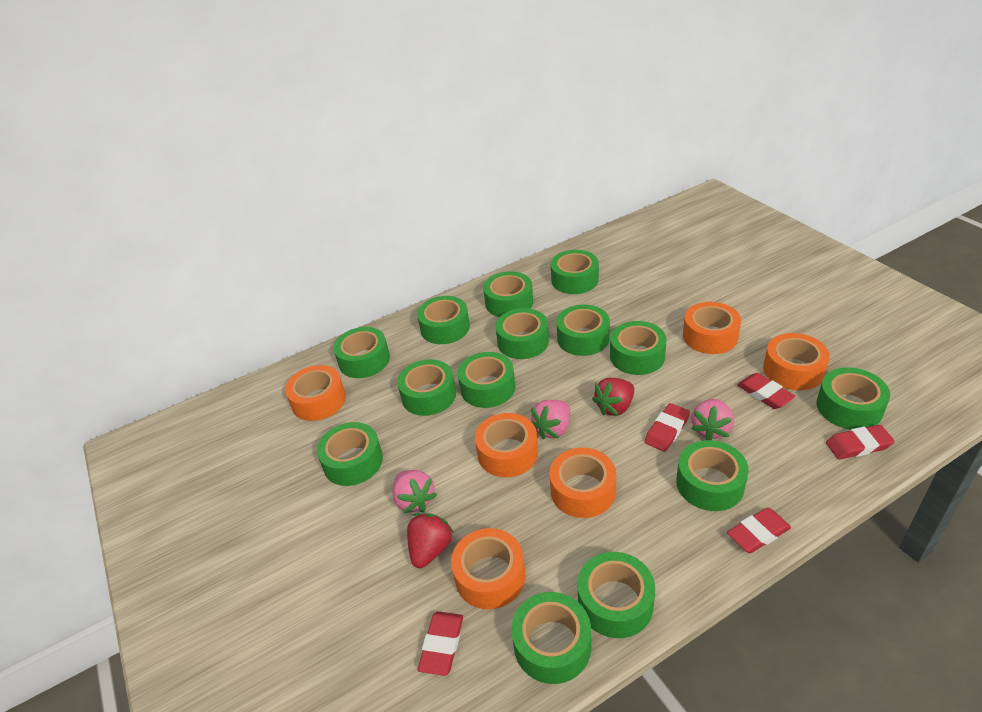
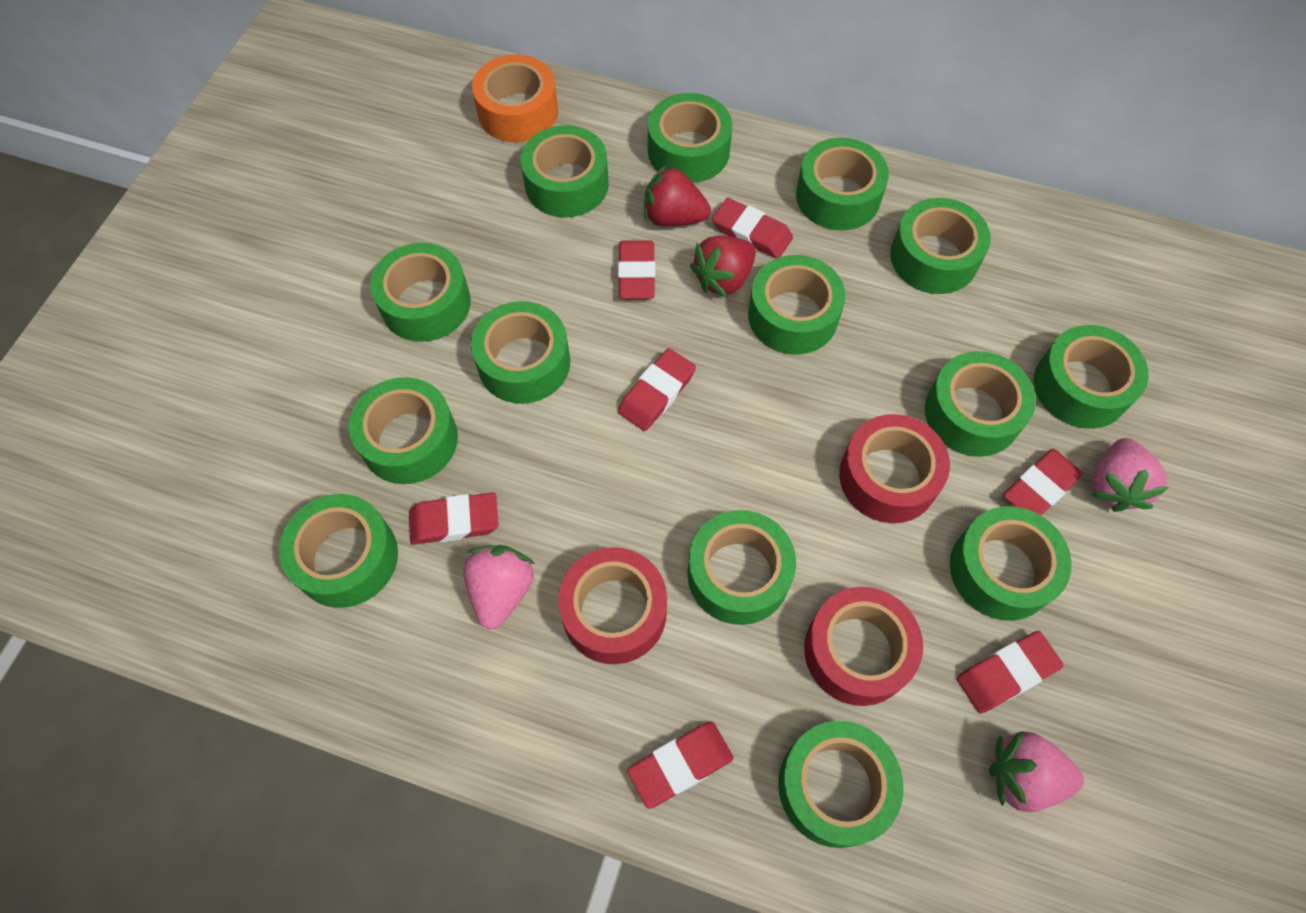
orange tape: 6 -> 1
red eraser: 5 -> 7
red tape: 0 -> 3

